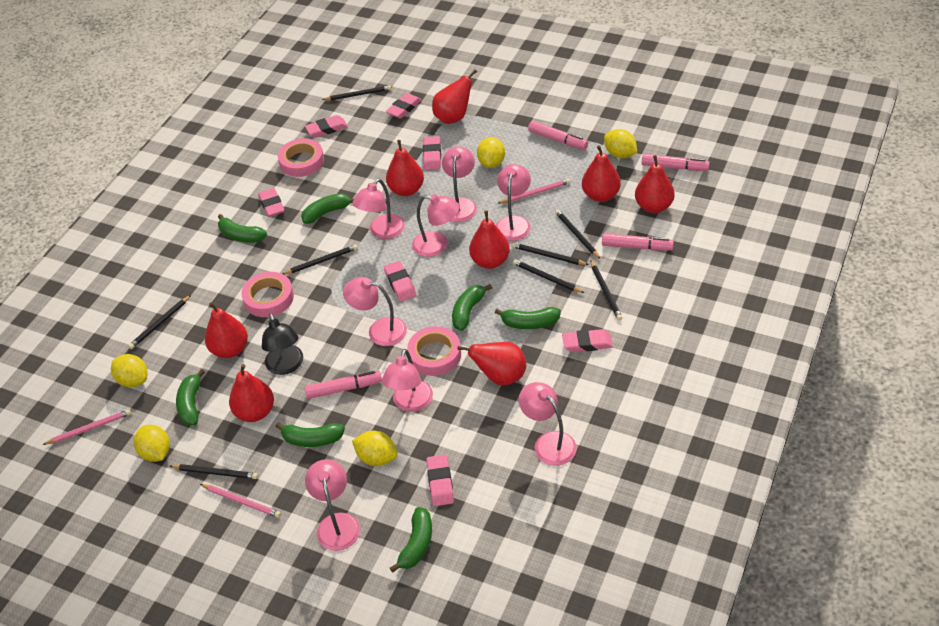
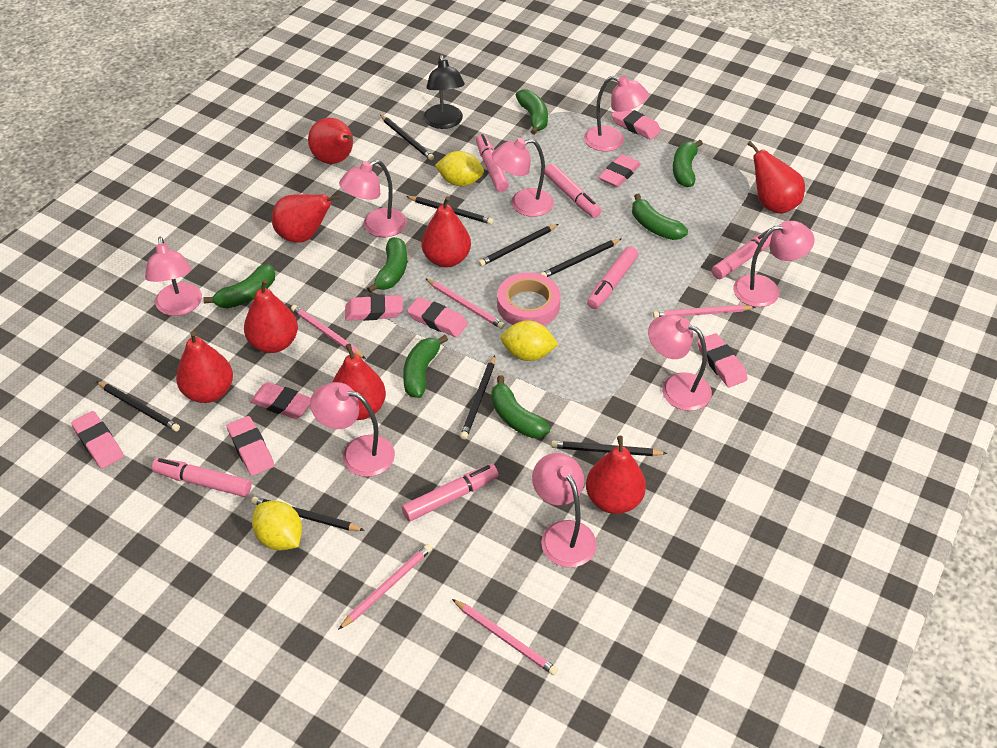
pink eraser: 7 -> 8
pink marker: 4 -> 6
pink pencil: 3 -> 5
pink tape: 3 -> 1
yellow lemon: 5 -> 3

